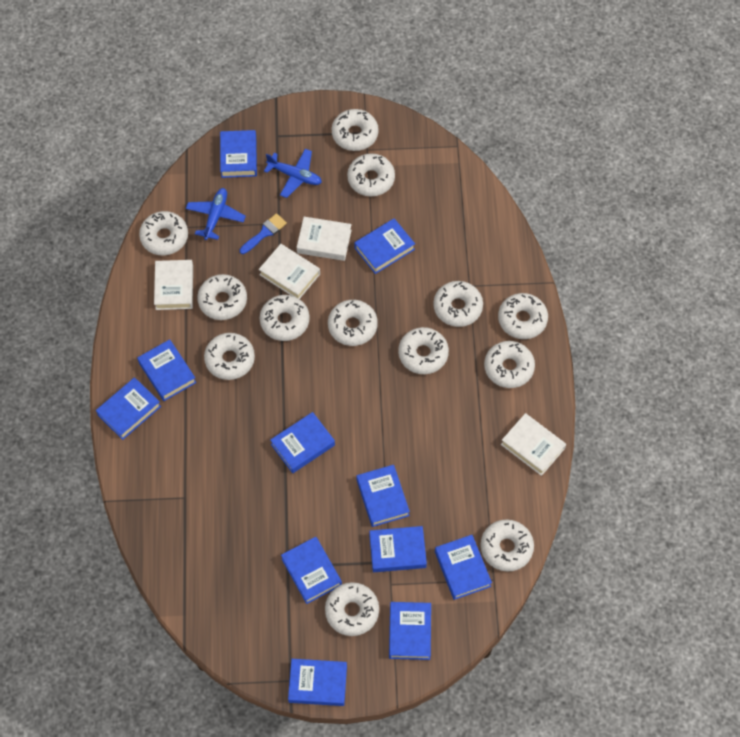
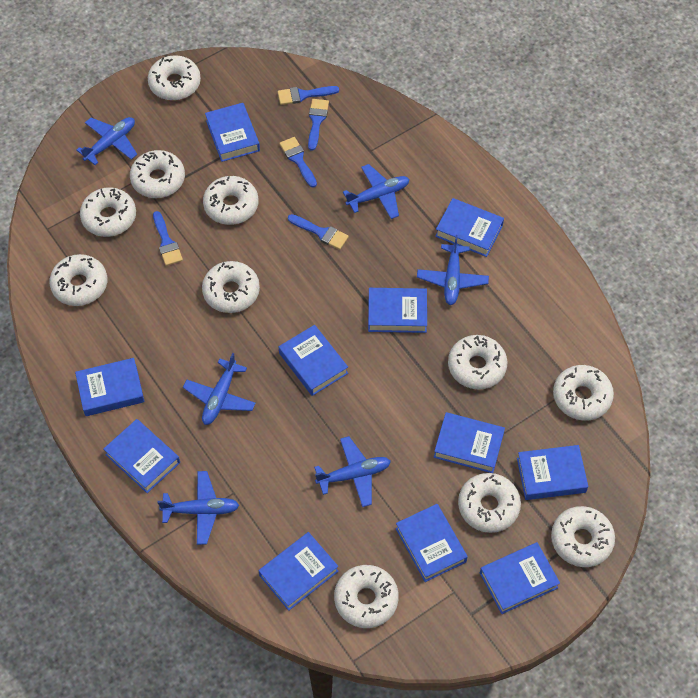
blue brush: 1 -> 5
blue plane: 2 -> 6
white book: 4 -> 0
white donut: 13 -> 11

